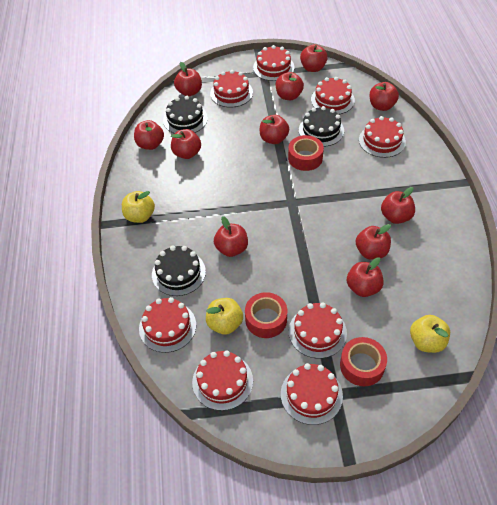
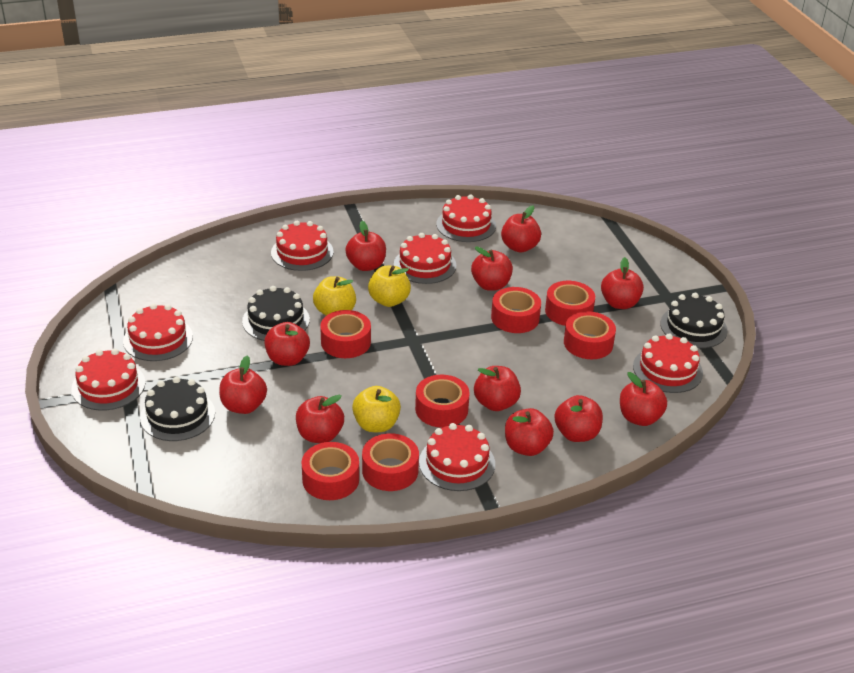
red cake: 8 -> 7
red tape: 3 -> 7

